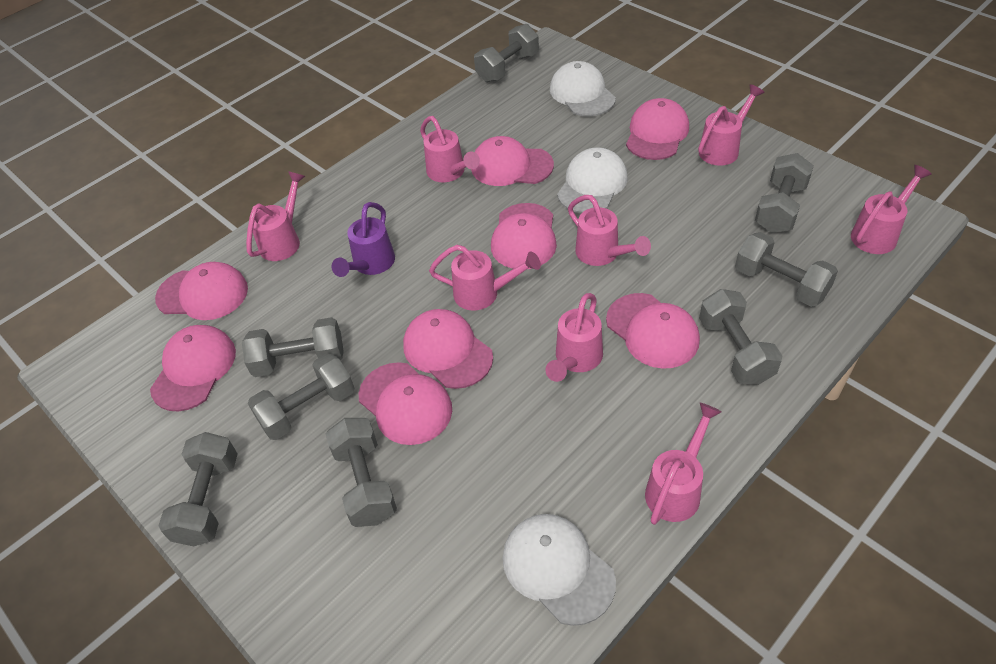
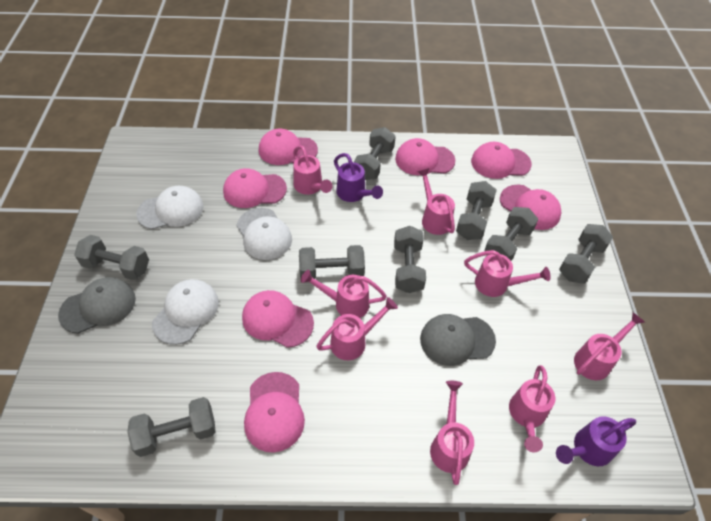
grey cap: 0 -> 2
pink cap: 8 -> 7
purple watering can: 1 -> 2

